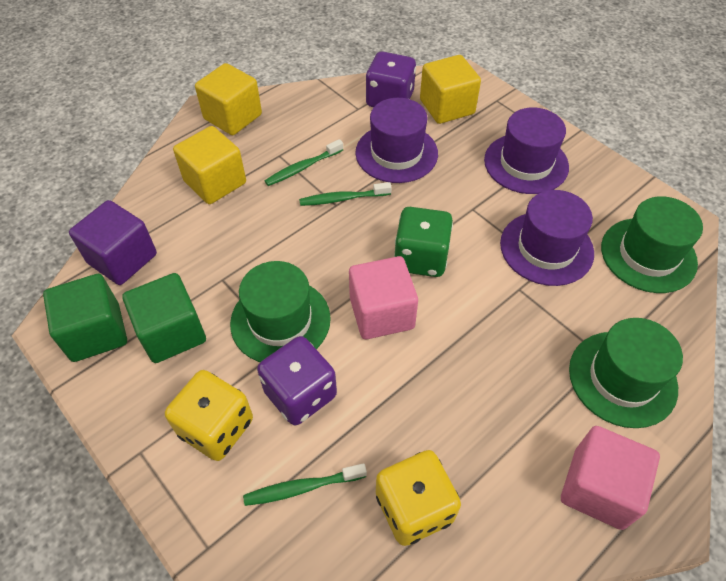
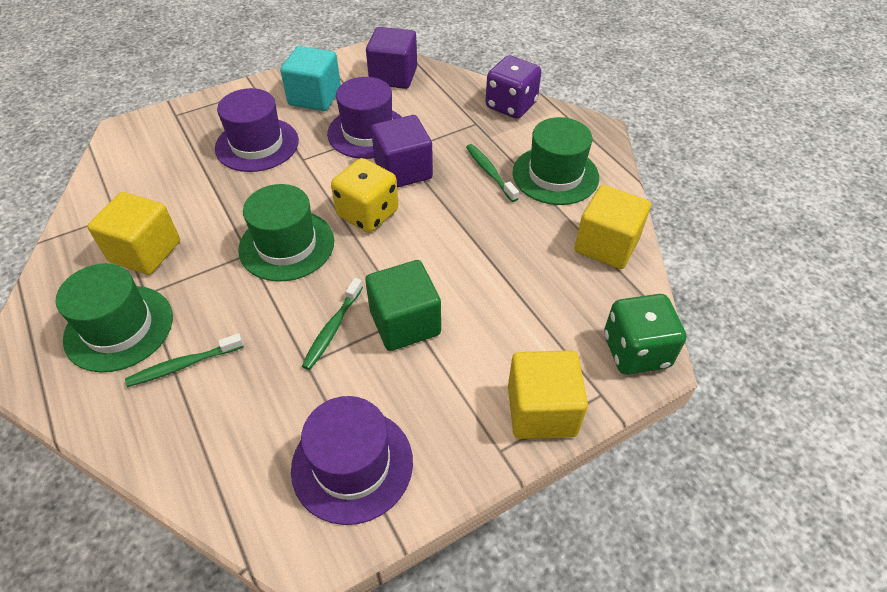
green cube: 2 -> 1
pink cube: 2 -> 0
purple cube: 1 -> 2
purple dice: 2 -> 1
turquoise cube: 0 -> 1
yellow dice: 2 -> 1

